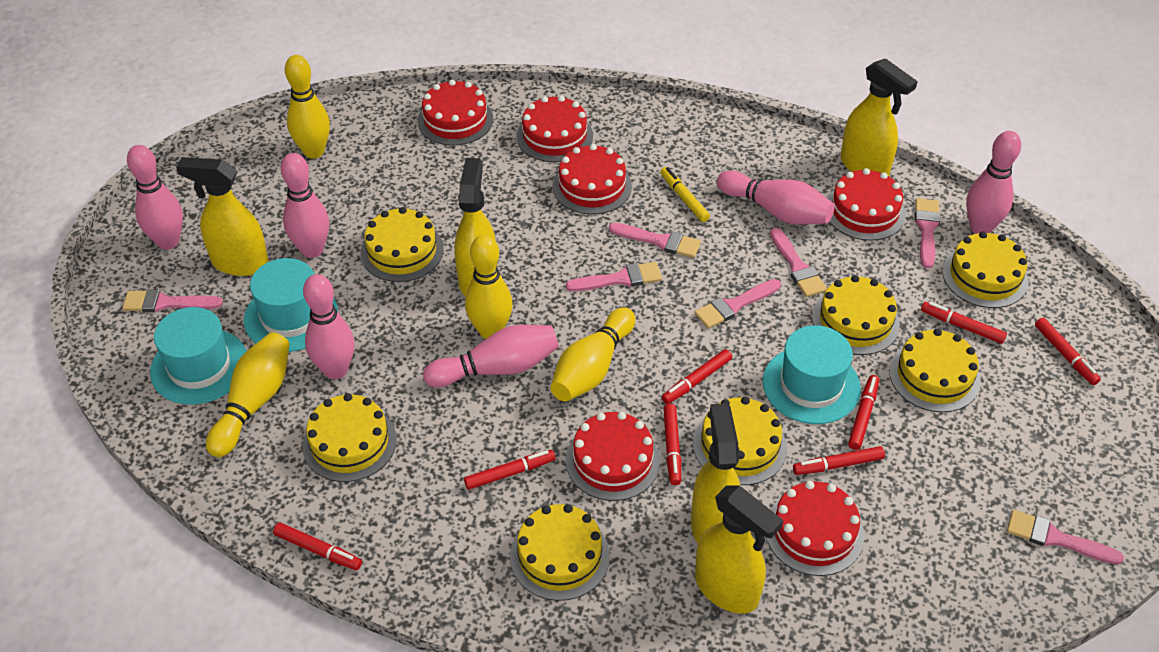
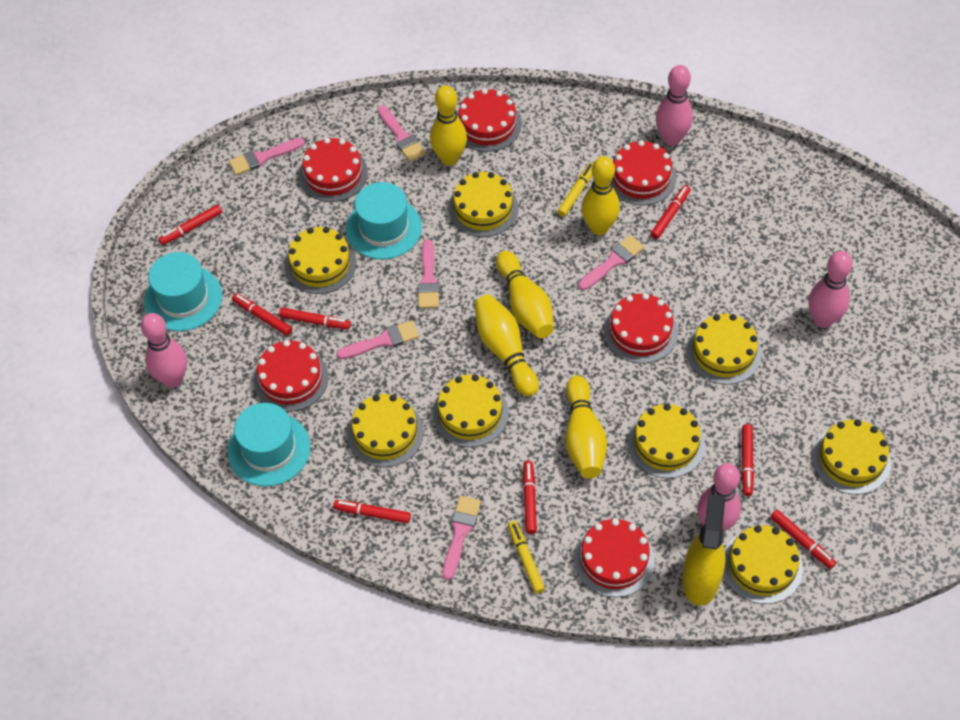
pink bowling pin: 6 -> 4
pink brush: 7 -> 6
yellow bowling pin: 4 -> 5
yellow cake: 7 -> 8
yellow marker: 1 -> 2
yellow spray bottle: 5 -> 1

